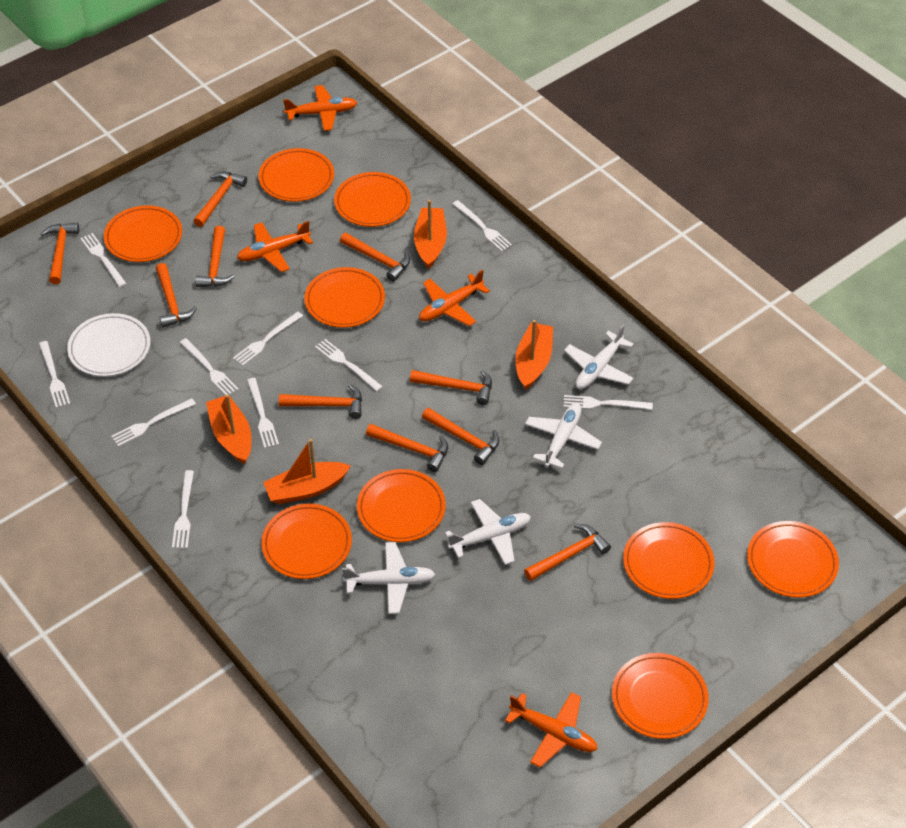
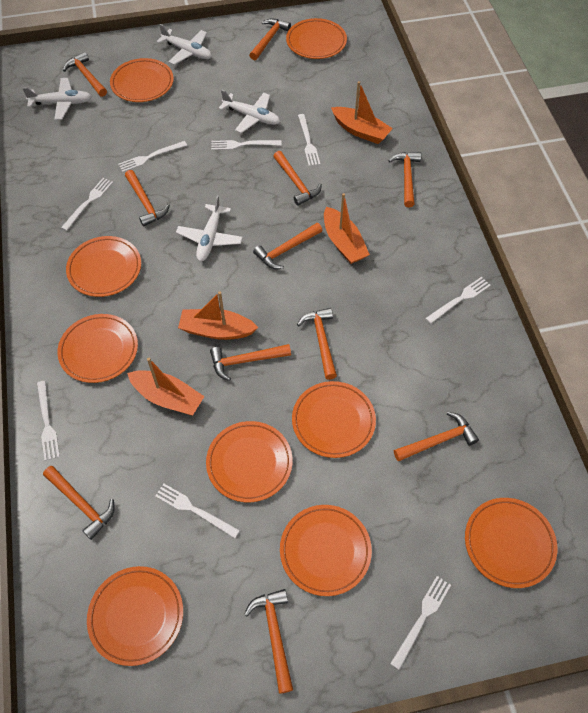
orange hammer: 10 -> 11
orange plane: 4 -> 0
white fork: 10 -> 8
white plate: 1 -> 0

